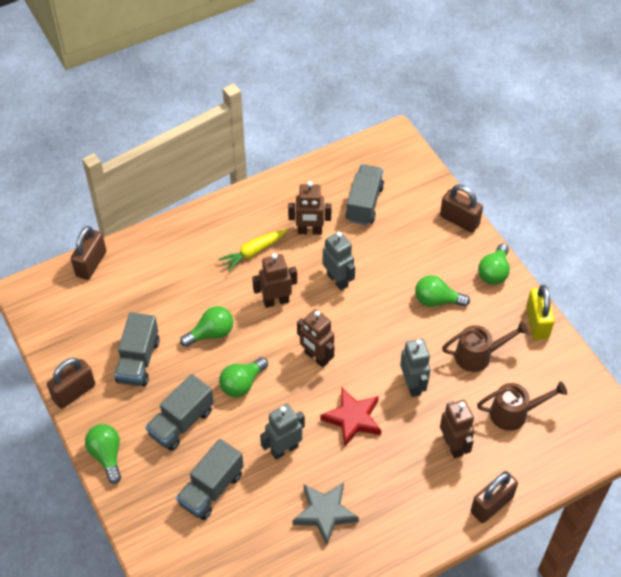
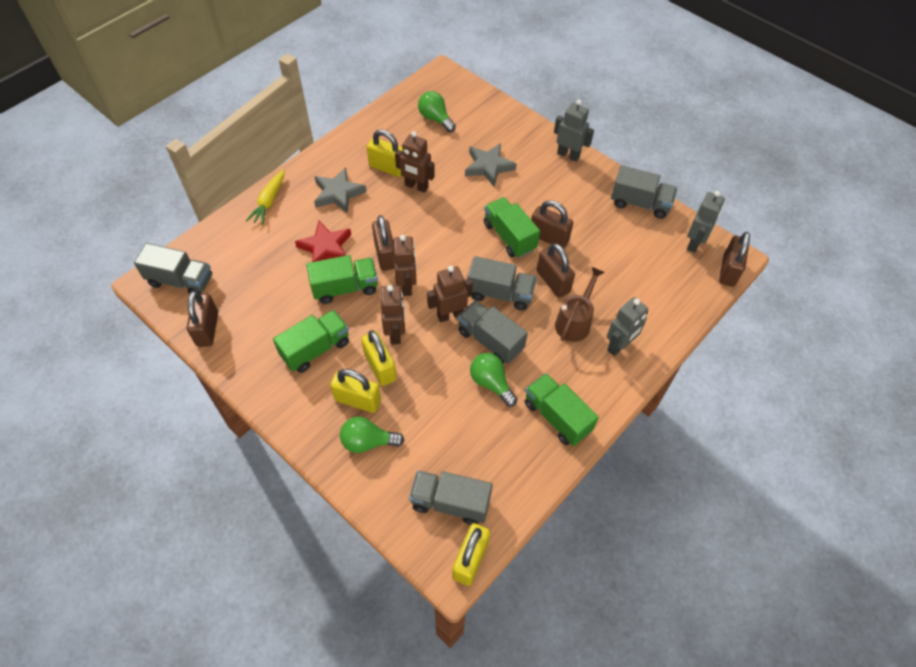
brown padlock: 4 -> 5
brown watering can: 2 -> 1
green light bulb: 5 -> 3
green truck: 0 -> 4
grey star: 1 -> 2
grey truck: 4 -> 5
yellow padlock: 1 -> 4

